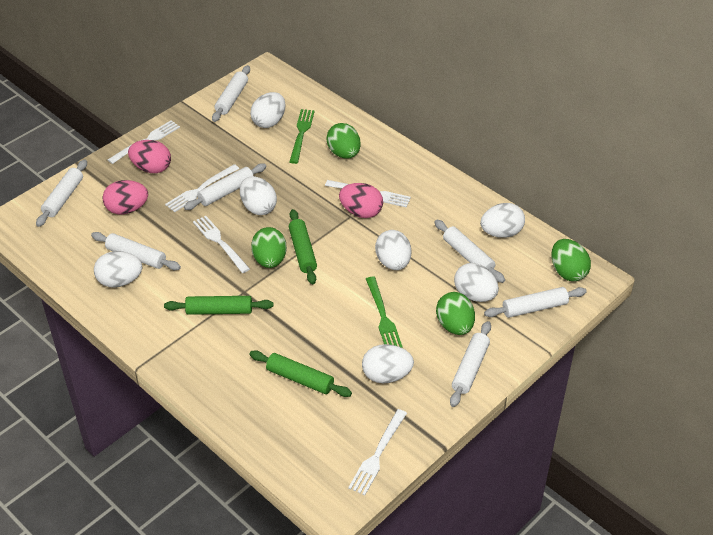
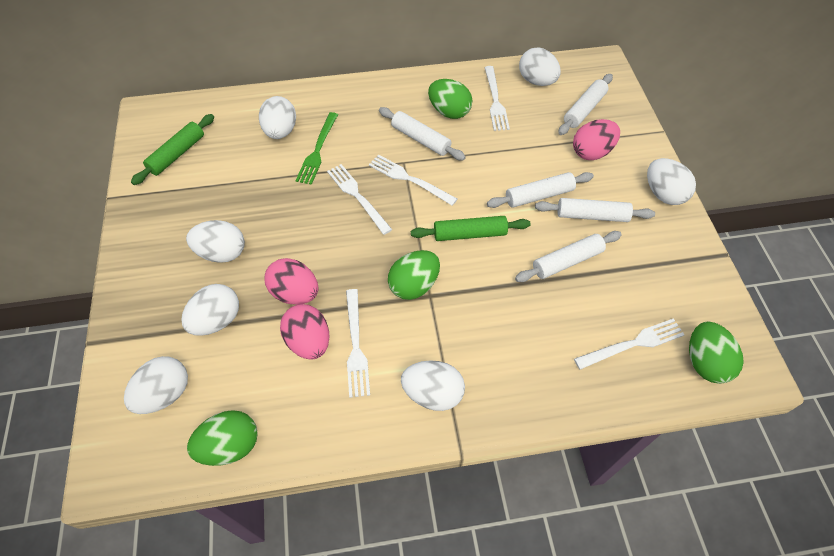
green fork: 2 -> 1
green rolling pin: 3 -> 2
white rolling pin: 7 -> 5

